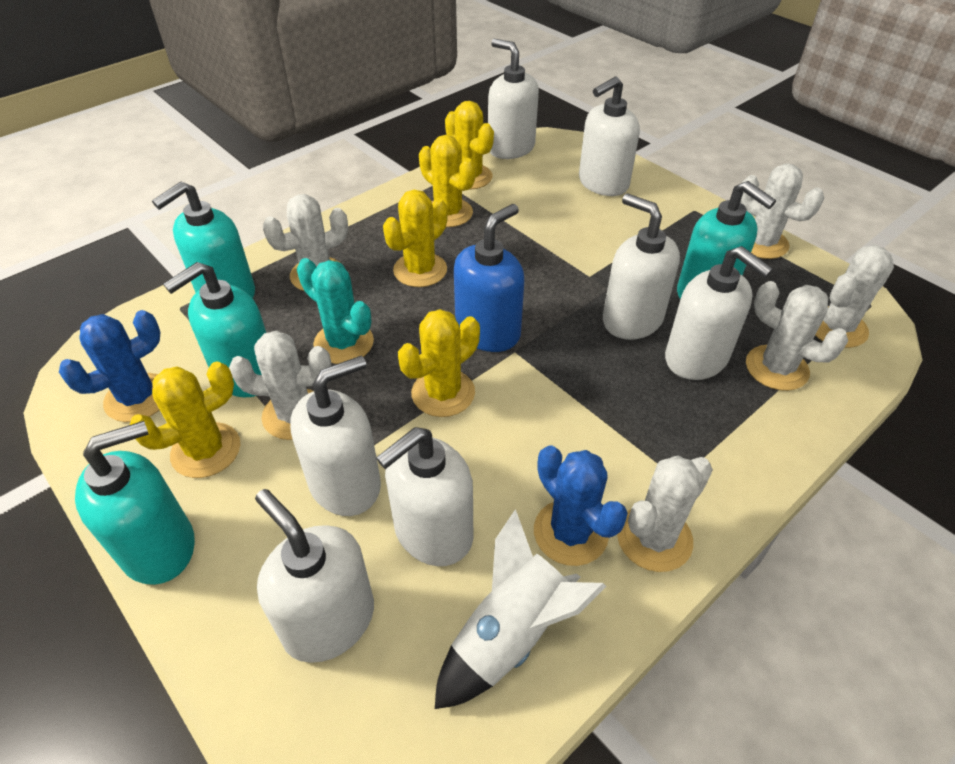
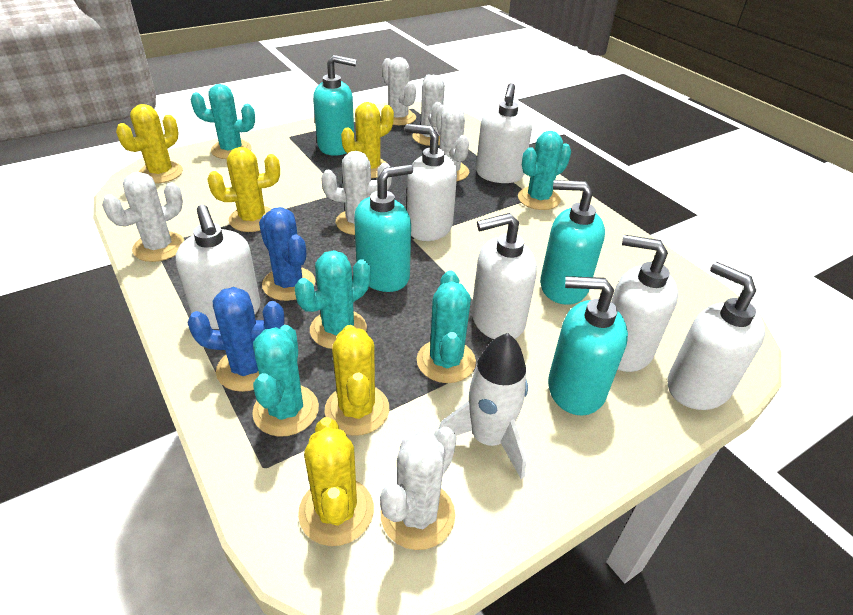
blue soap dispenser: 1 -> 0
turquoise cactus: 1 -> 5
white soap dispenser: 7 -> 6

